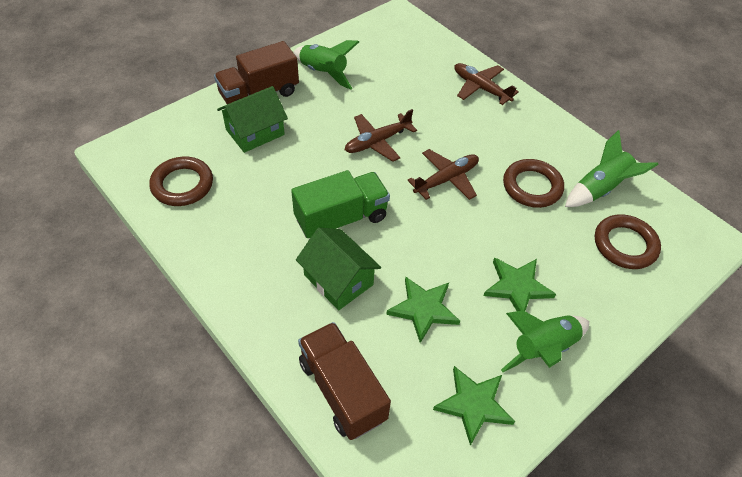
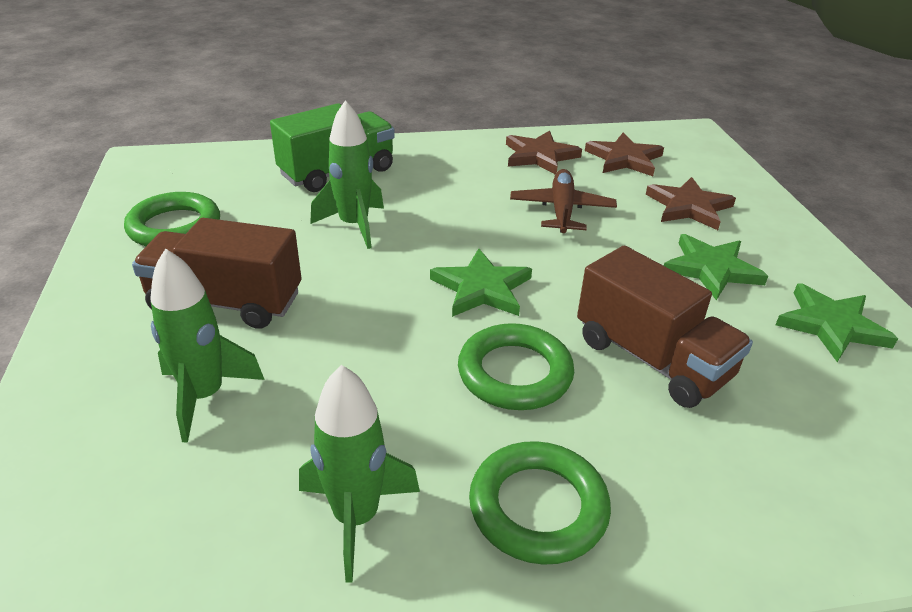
brown plane: 3 -> 1
brown ring: 3 -> 0
brown star: 0 -> 3
green house: 2 -> 0
green ring: 0 -> 3

